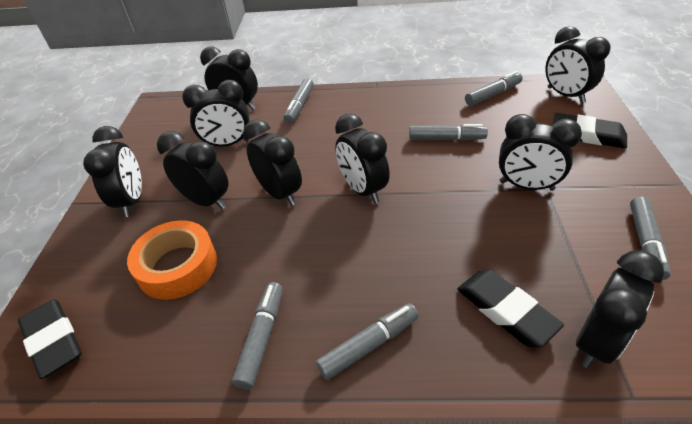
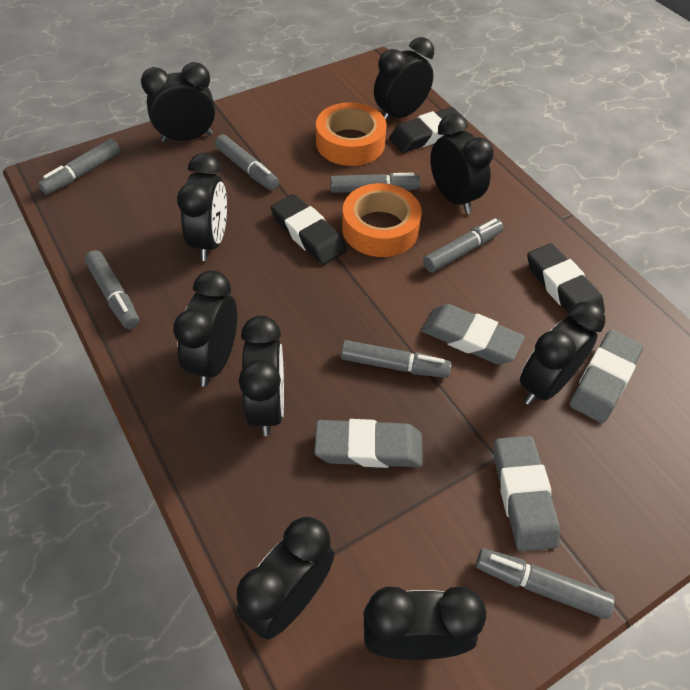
grey eraser: 0 -> 4
grey marker: 6 -> 7
orange tape: 1 -> 2

